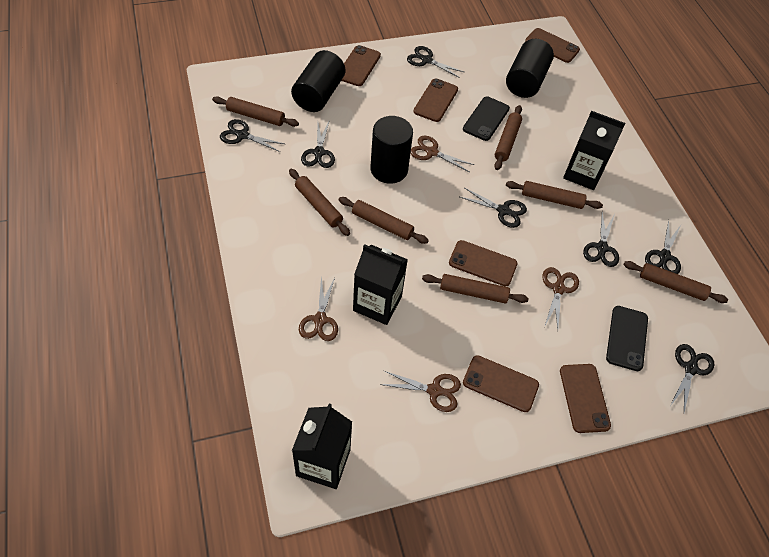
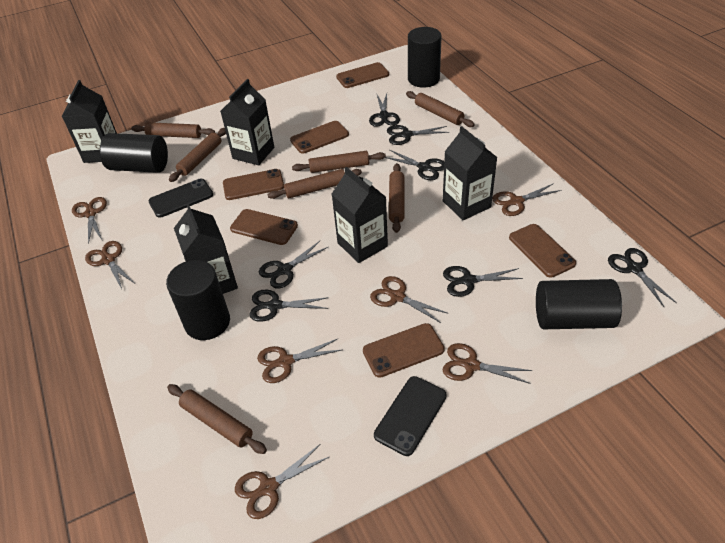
black carton: 3 -> 5
black cylinder: 3 -> 4
brown scissors: 4 -> 7

